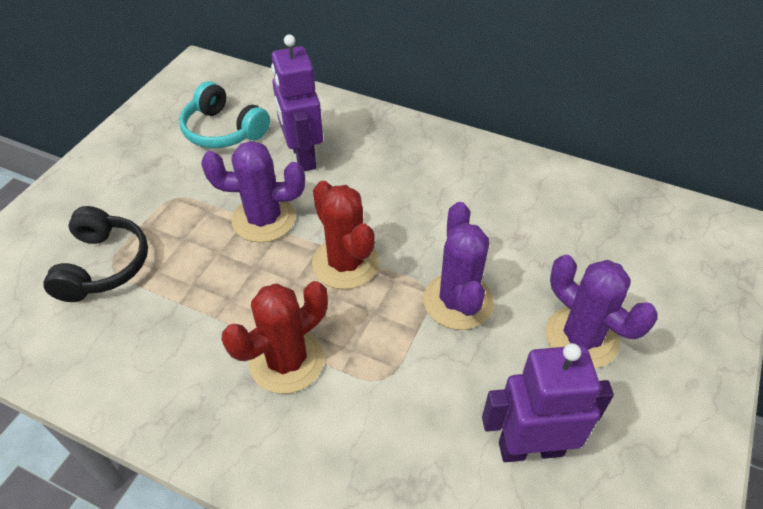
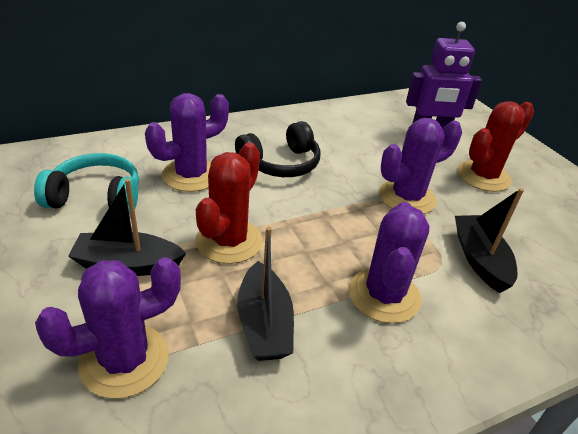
black boat: 0 -> 3
purple cactus: 3 -> 4
purple robot: 2 -> 1

